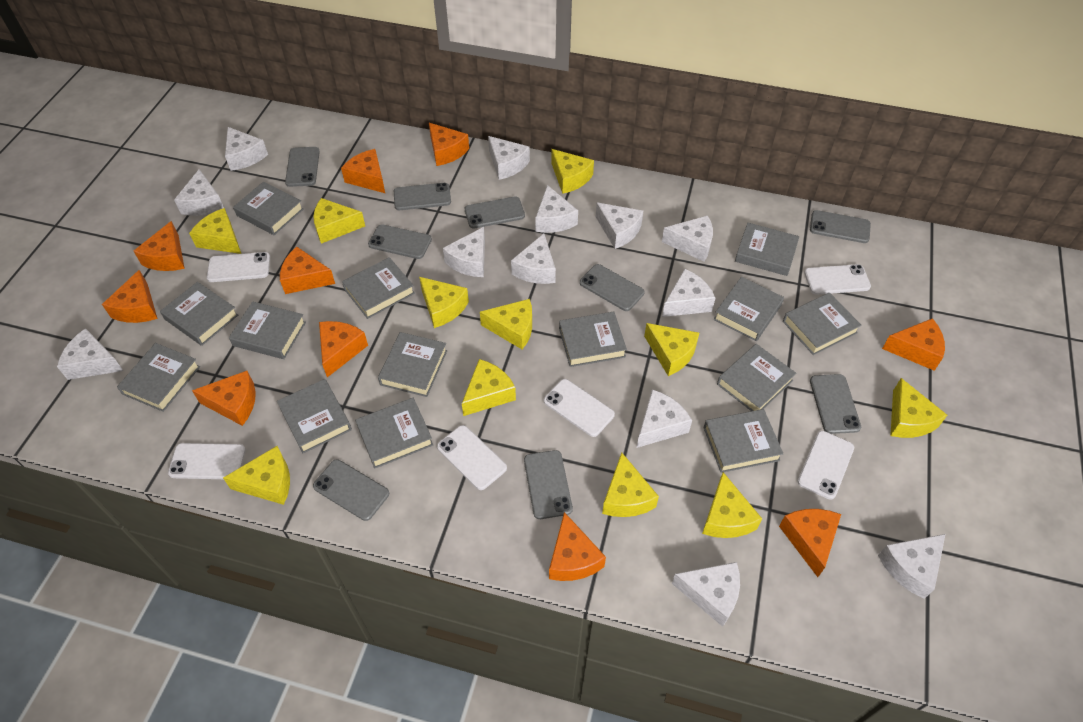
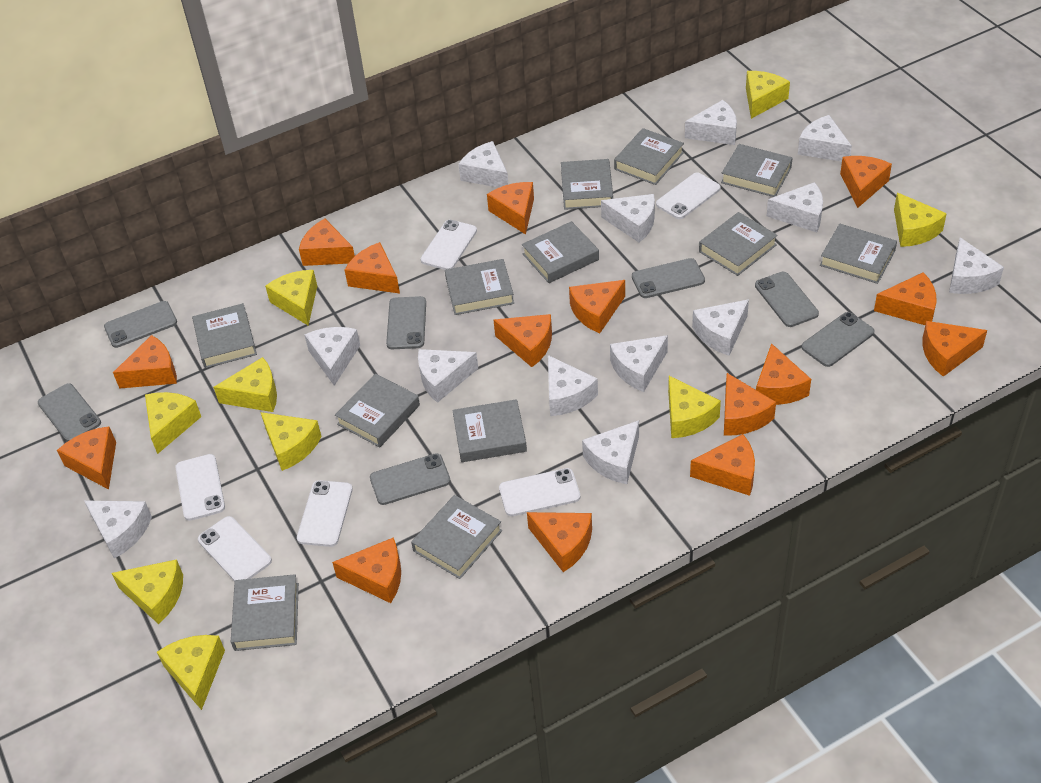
grey book: 14 -> 12
grey phone: 9 -> 7
orange cheese: 10 -> 15
yellow cheese: 11 -> 9

